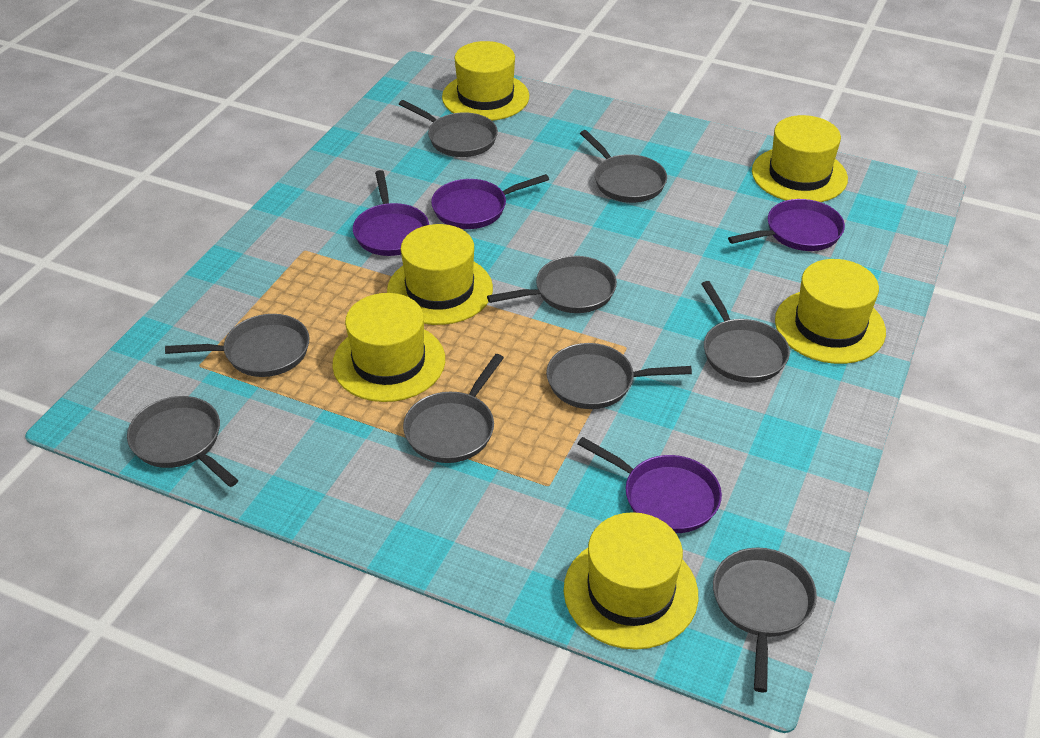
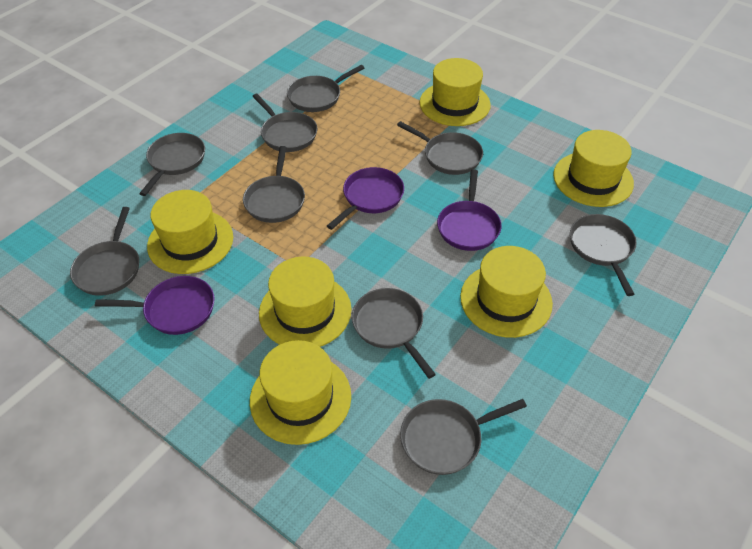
purple pan: 4 -> 3

